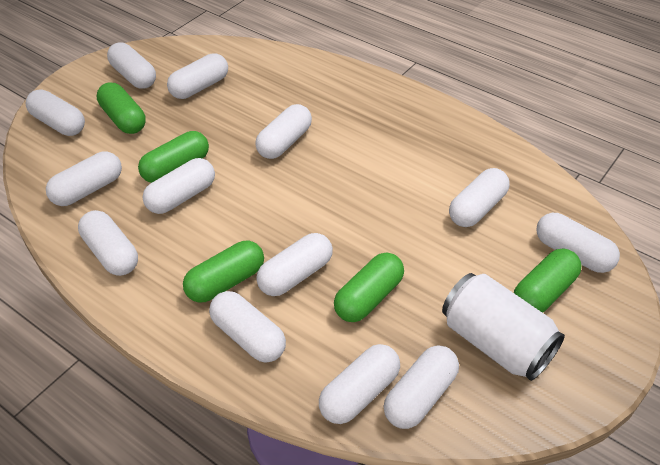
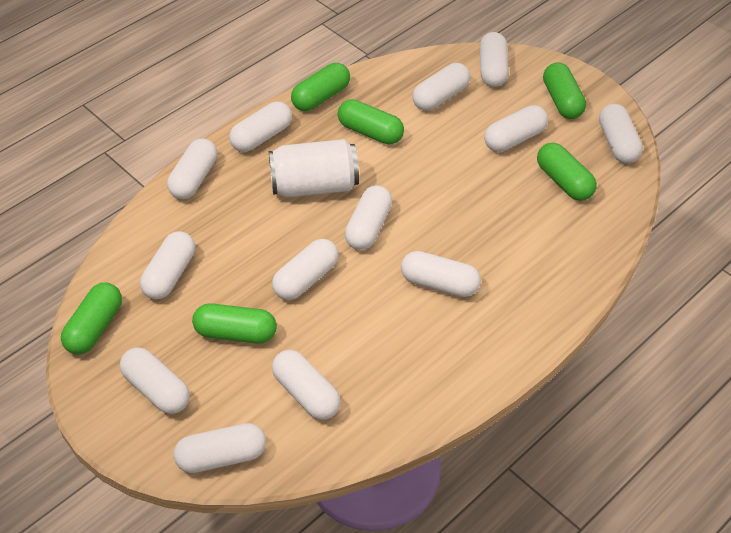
green capsule: 5 -> 6

